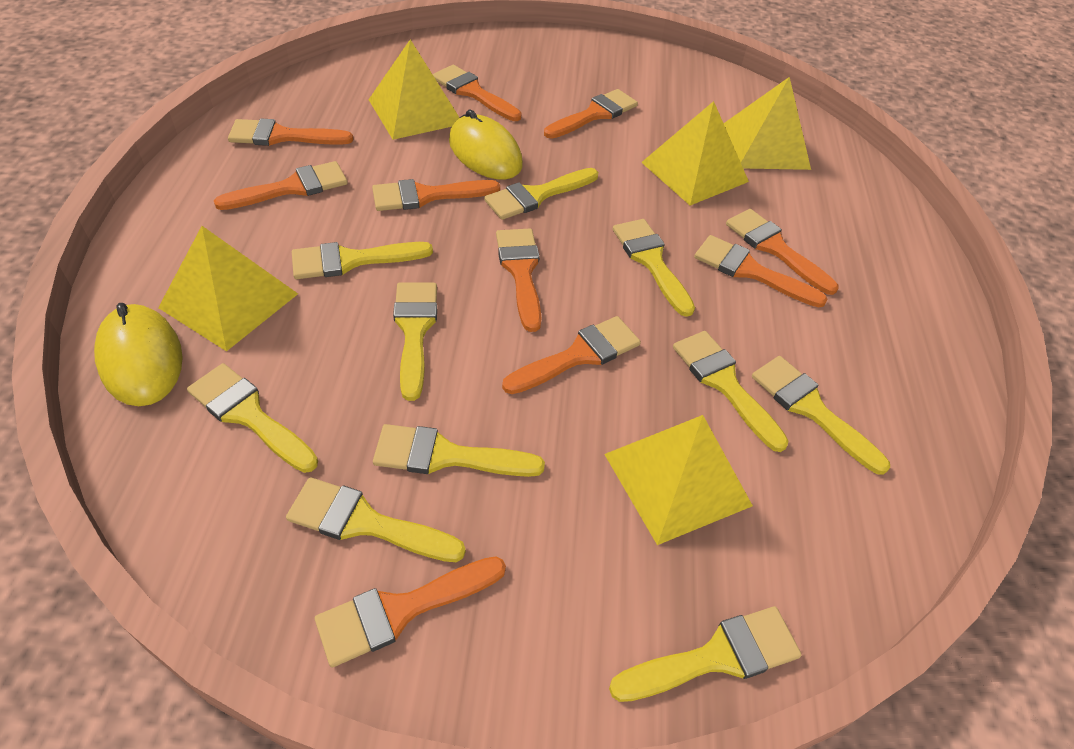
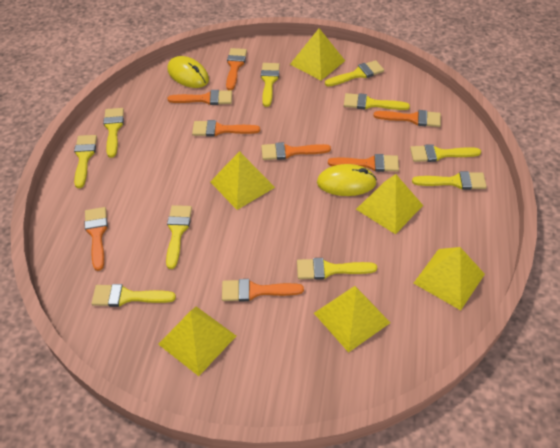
orange brush: 10 -> 8
yellow pyramid: 5 -> 6

